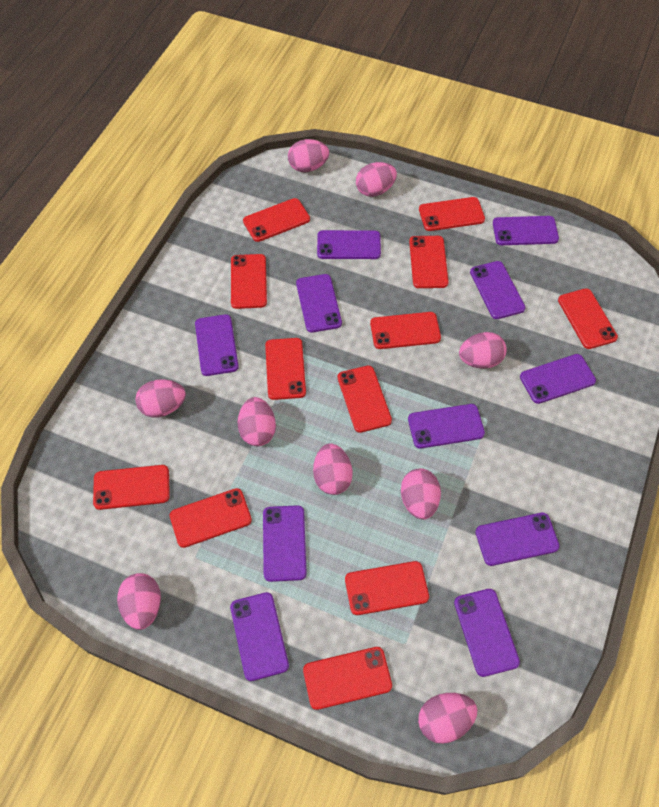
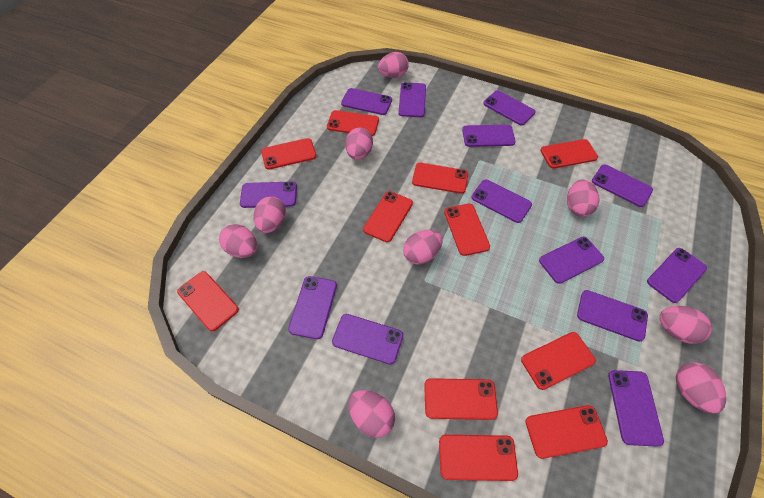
purple phone: 11 -> 13
red phone: 12 -> 11

